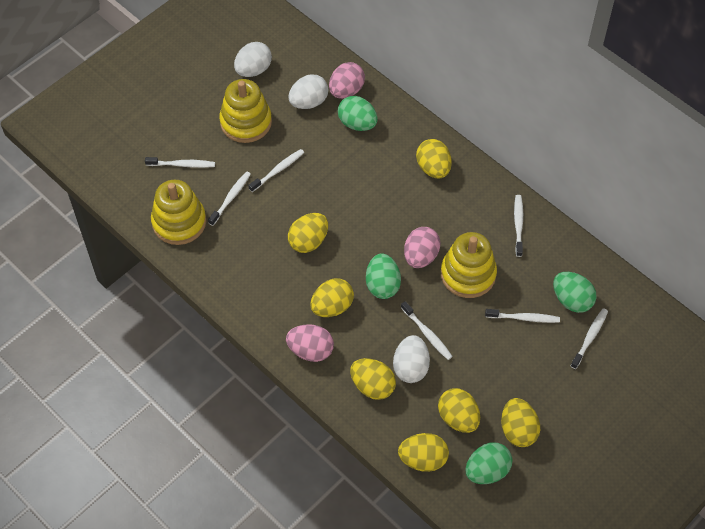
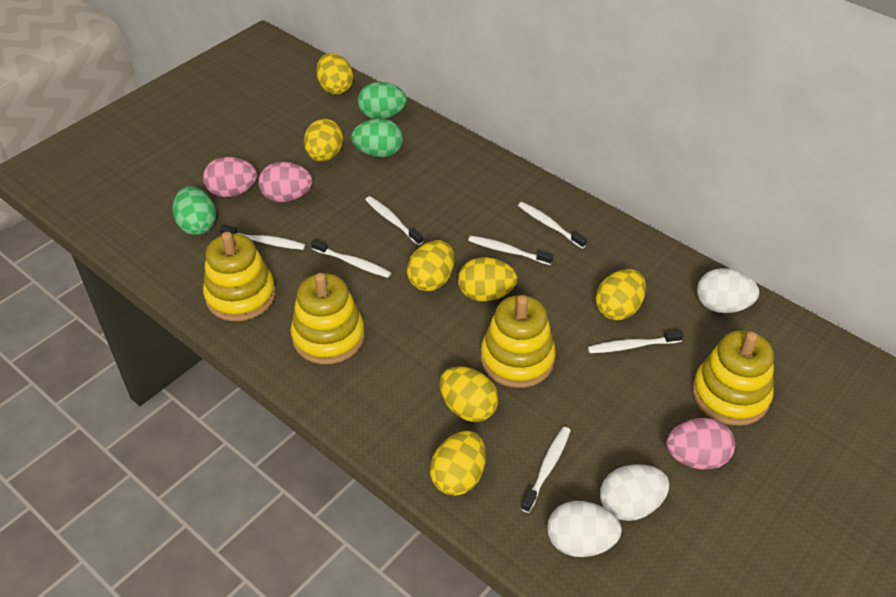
green egg: 4 -> 3
yellow stacking toy: 3 -> 4

